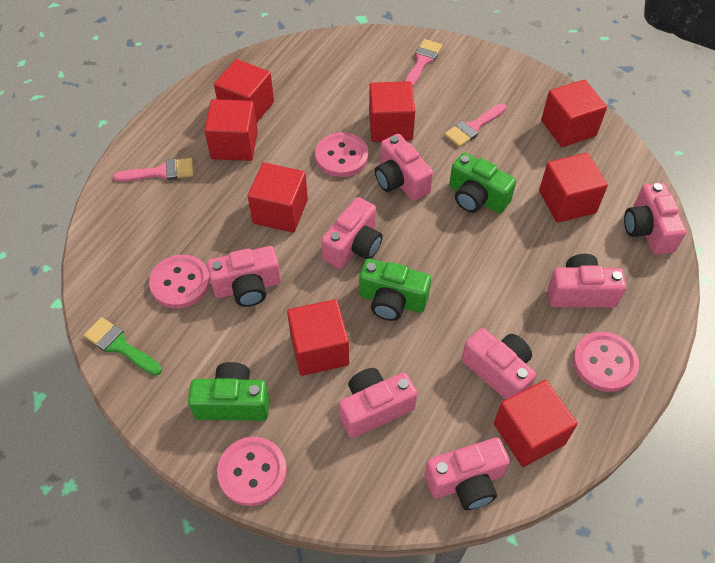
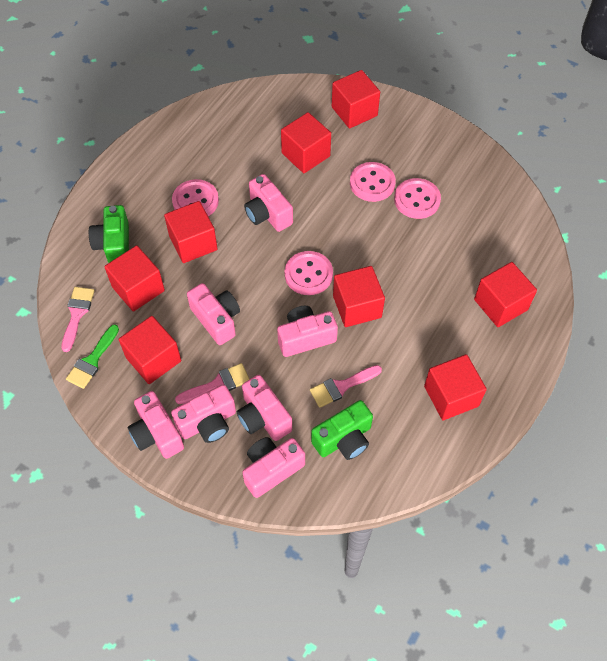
green camera: 3 -> 2
pink camera: 8 -> 7

